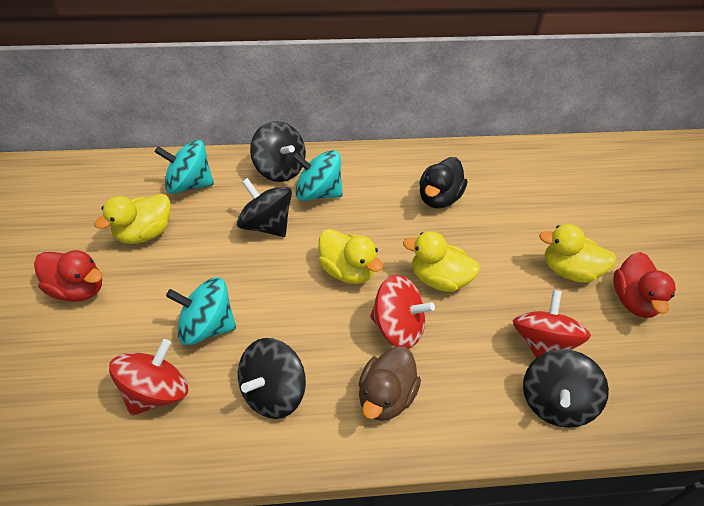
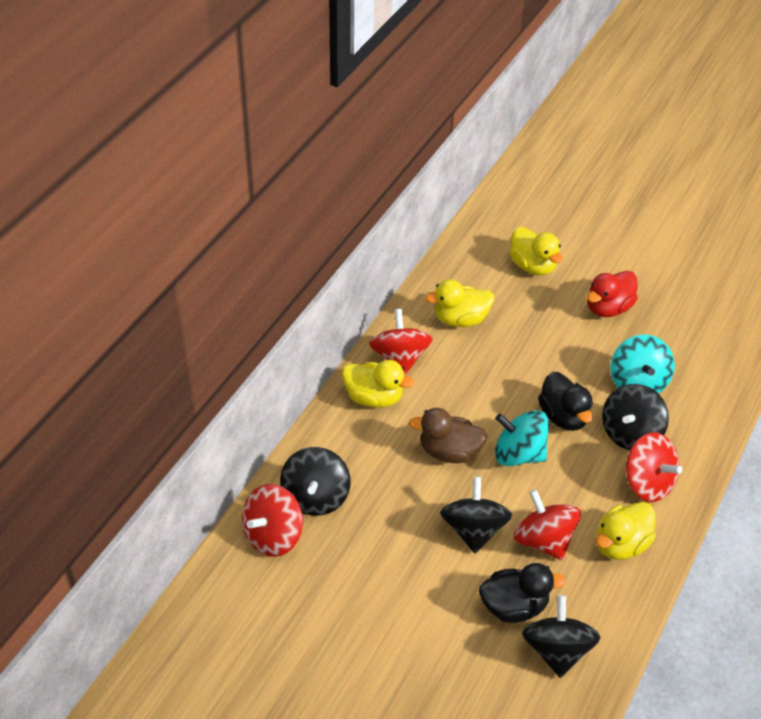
black duck: 1 -> 2
red duck: 2 -> 1
red spinning top: 3 -> 4
turquoise spinning top: 3 -> 2

